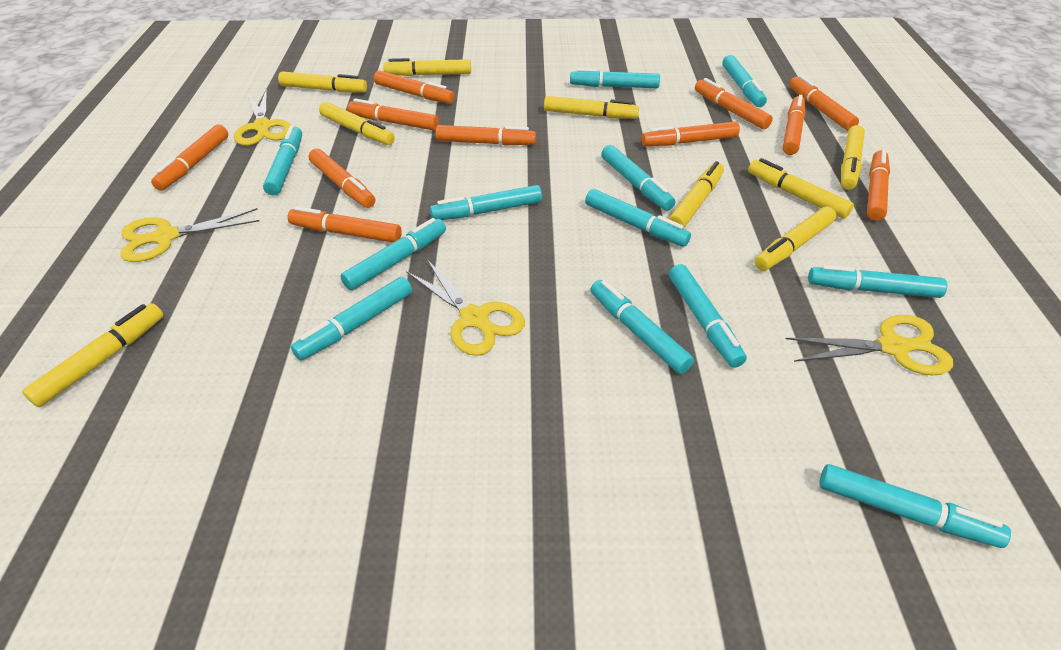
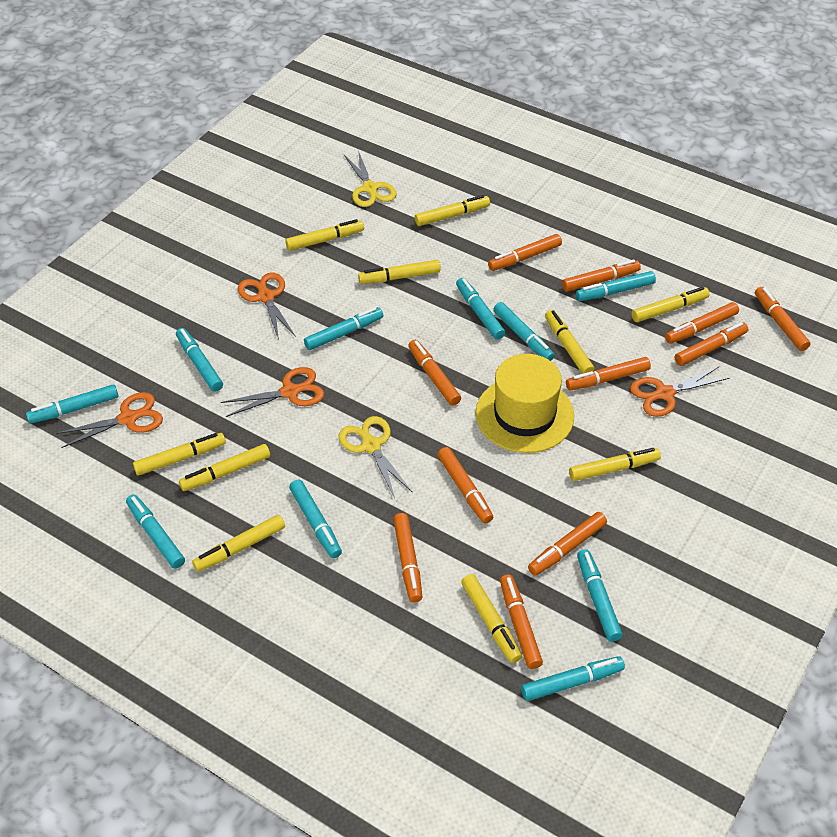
orange scissors: 0 -> 4
turquoise marker: 12 -> 10
yellow hat: 0 -> 1
yellow marker: 9 -> 10
yellow scissors: 4 -> 2

